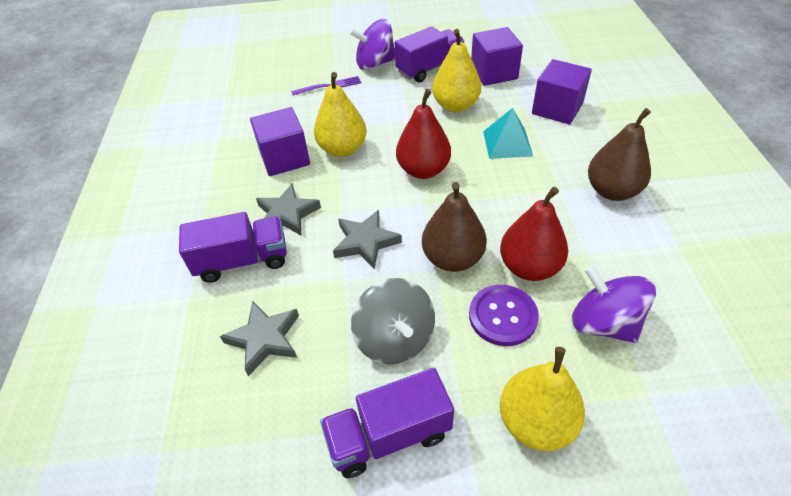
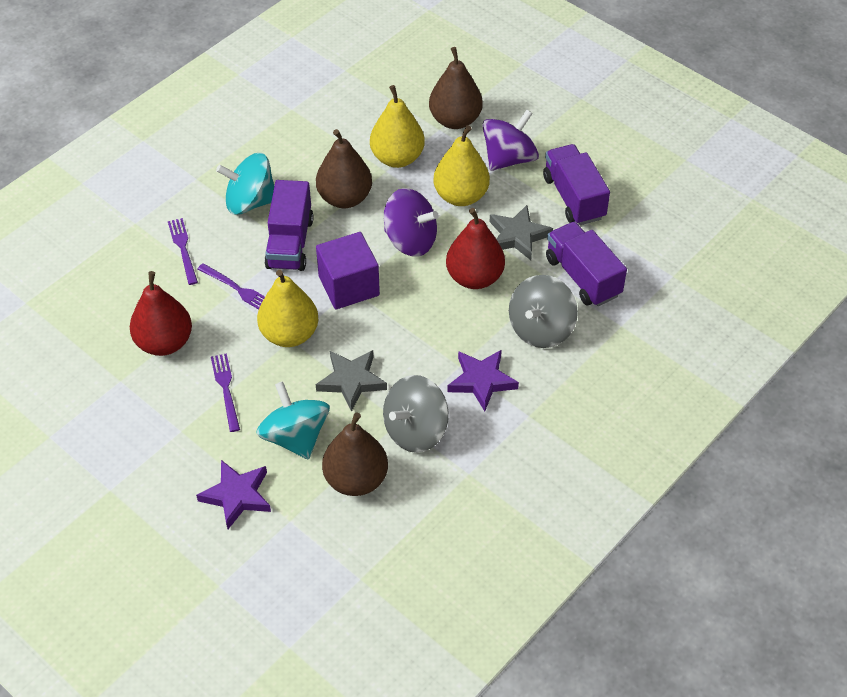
brown pear: 2 -> 3
grey spinning top: 1 -> 2
grey star: 3 -> 2
purple button: 1 -> 0
purple cube: 3 -> 1
purple fork: 1 -> 3
purple star: 0 -> 2
turquoise pyramid: 1 -> 0
turquoise spinning top: 0 -> 2

